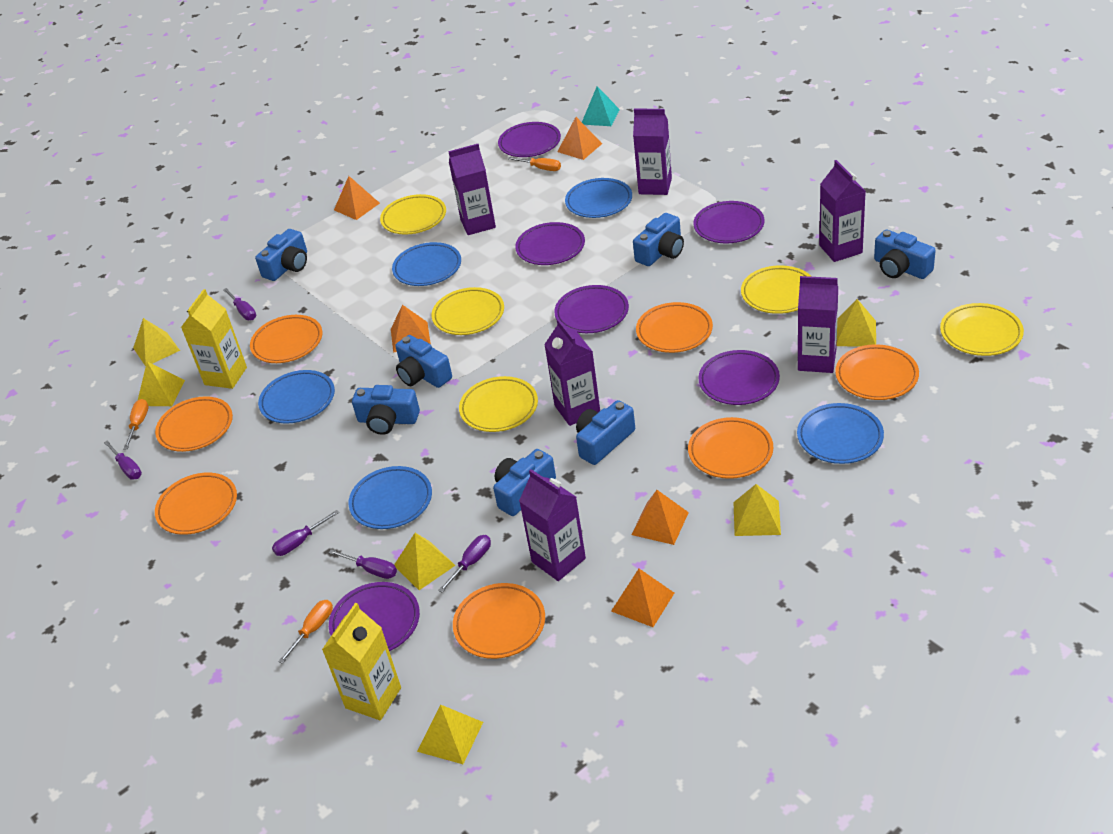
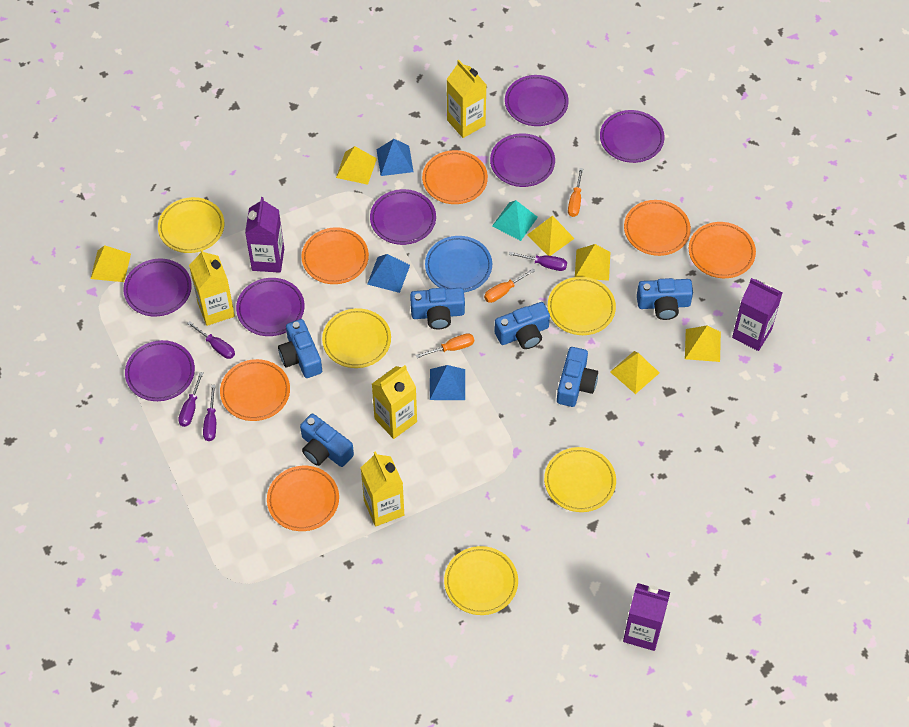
blue camera: 7 -> 6
blue plate: 5 -> 1
blue pyramid: 0 -> 3
orange plate: 7 -> 6
orange pyramid: 5 -> 0
purple carton: 6 -> 3
purple plate: 6 -> 7
purple screwdriver: 5 -> 4
yellow carton: 2 -> 4

